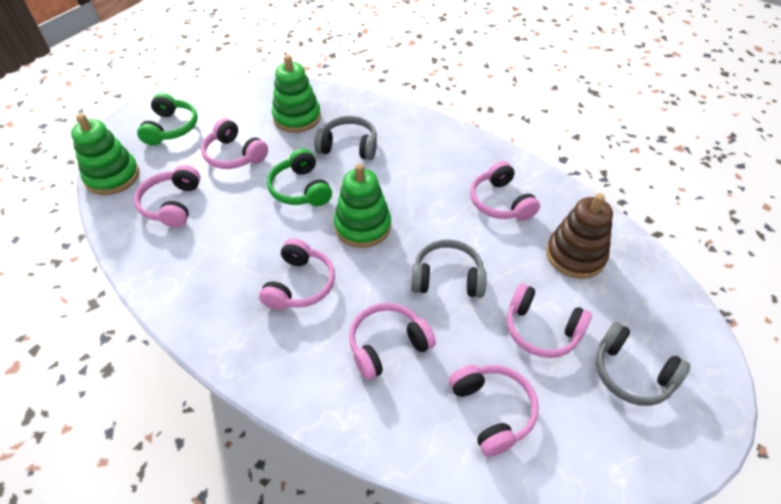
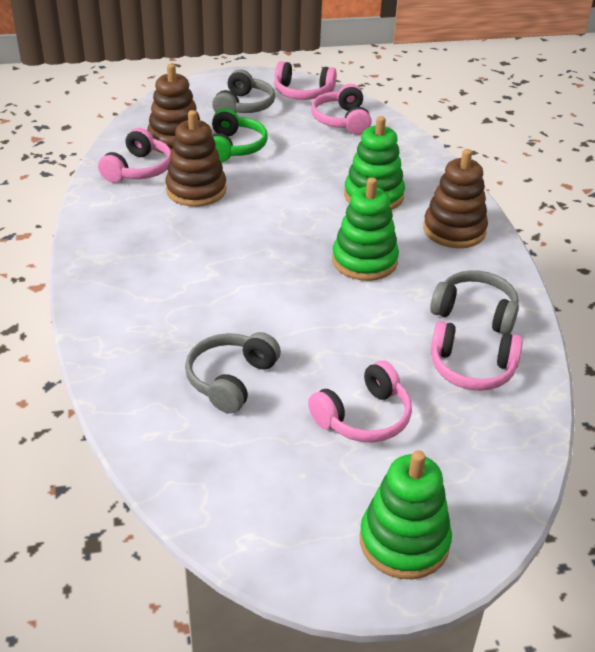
brown stacking toy: 1 -> 3
green headphones: 2 -> 1
pink headphones: 7 -> 5

